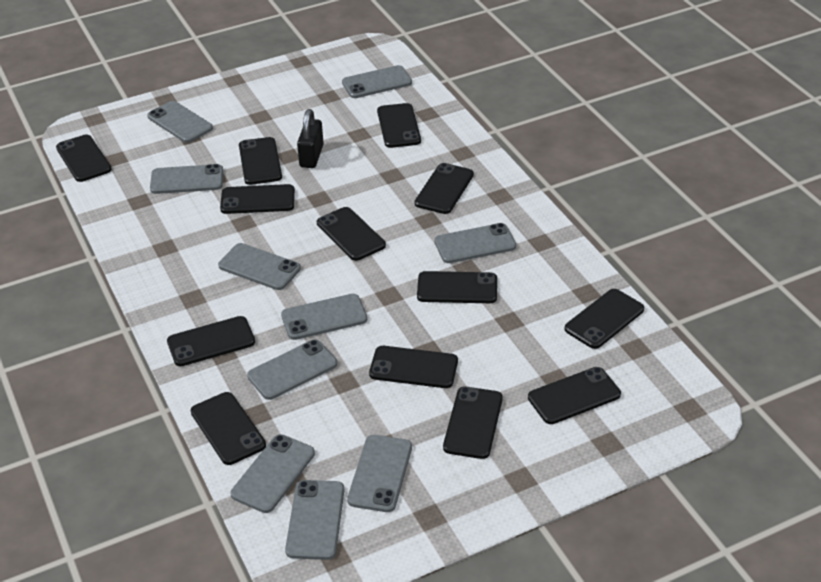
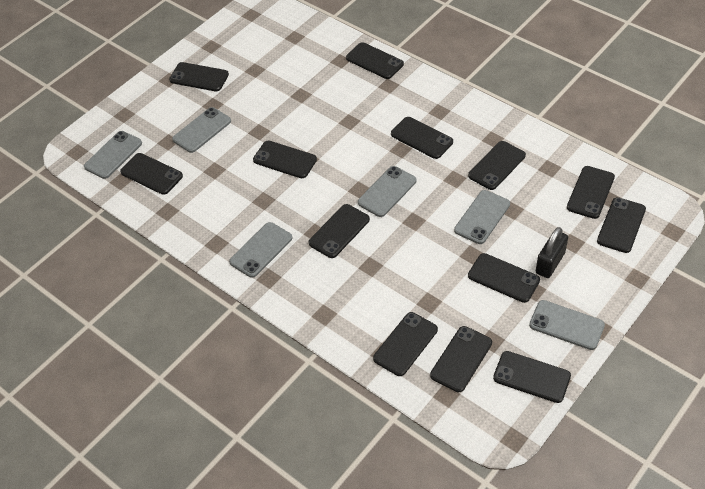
grey phone: 10 -> 6

